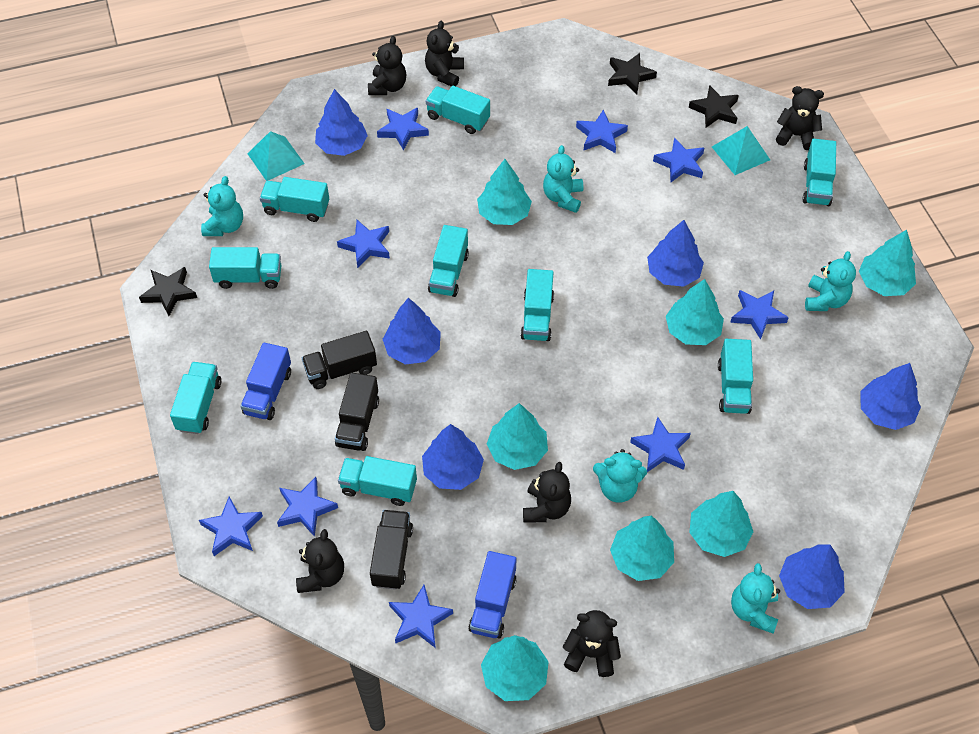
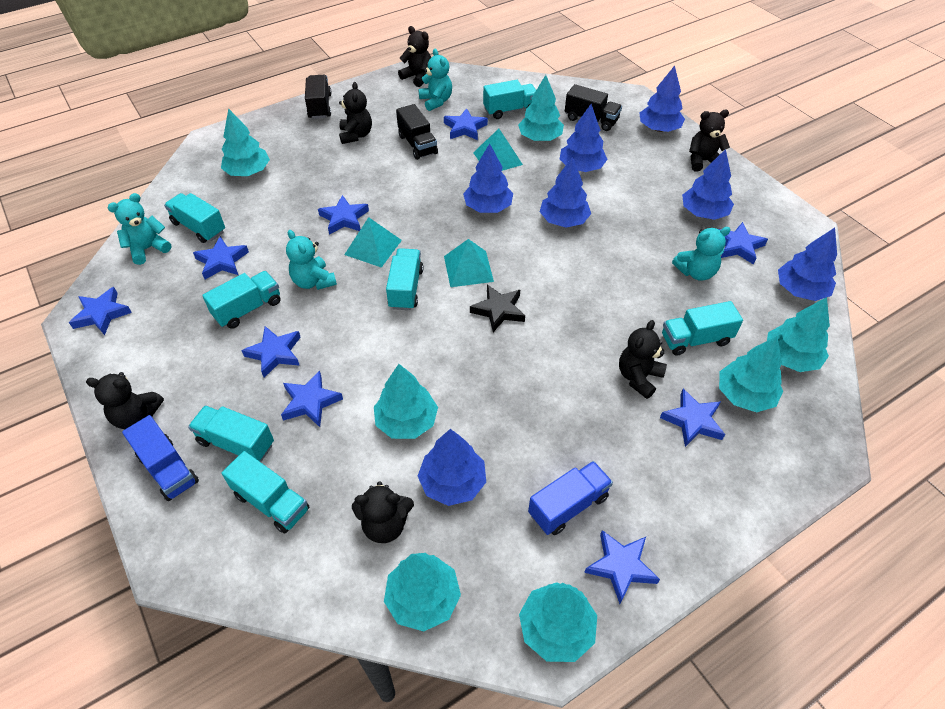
black star: 3 -> 1
blue tree: 6 -> 7
turquoise pyramid: 2 -> 3
turquoise teddy bear: 5 -> 4
turquoise truck: 9 -> 7

